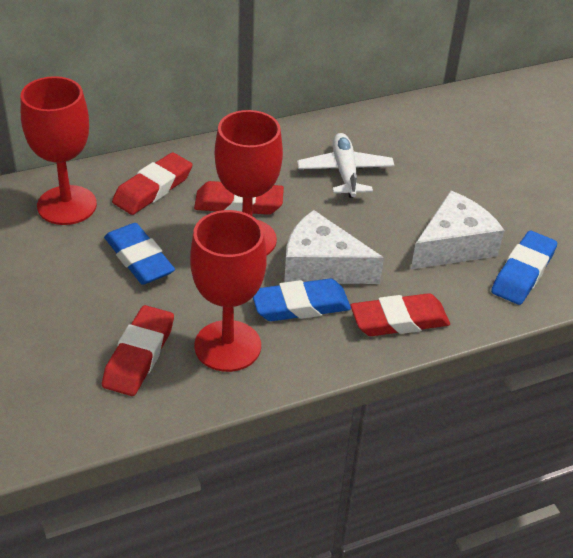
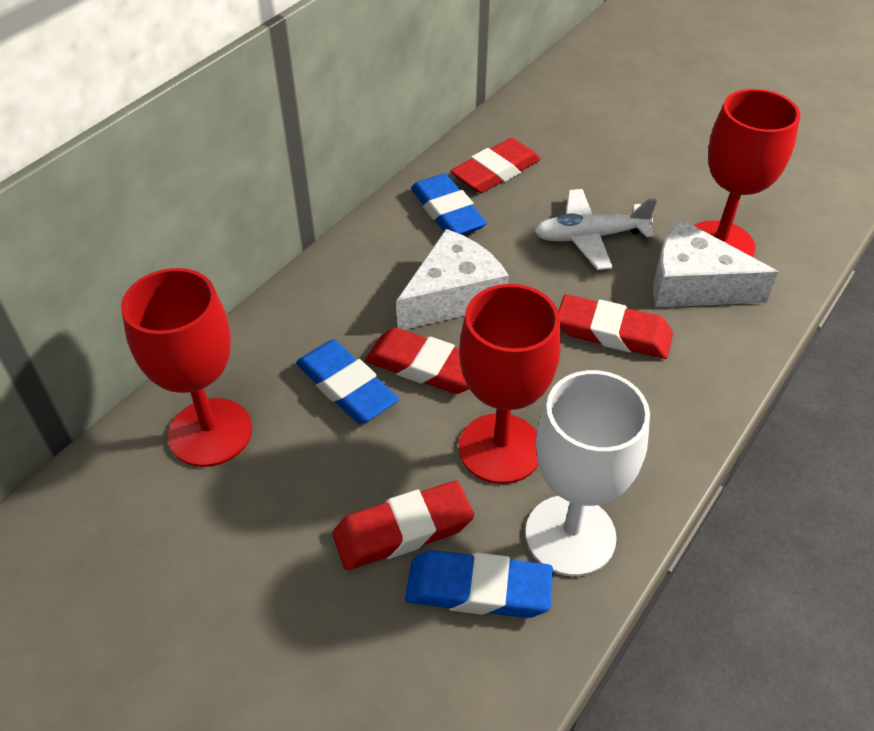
white goblet: 0 -> 1

